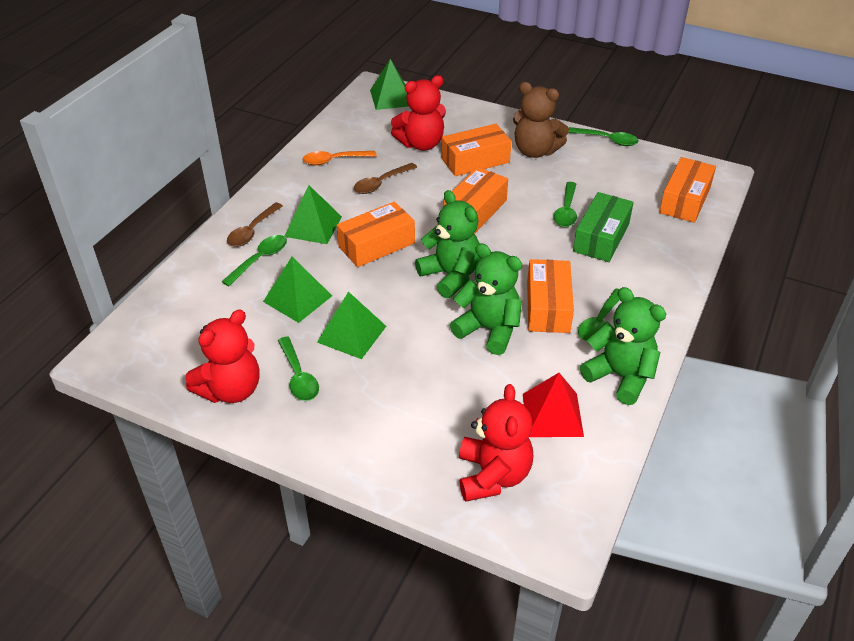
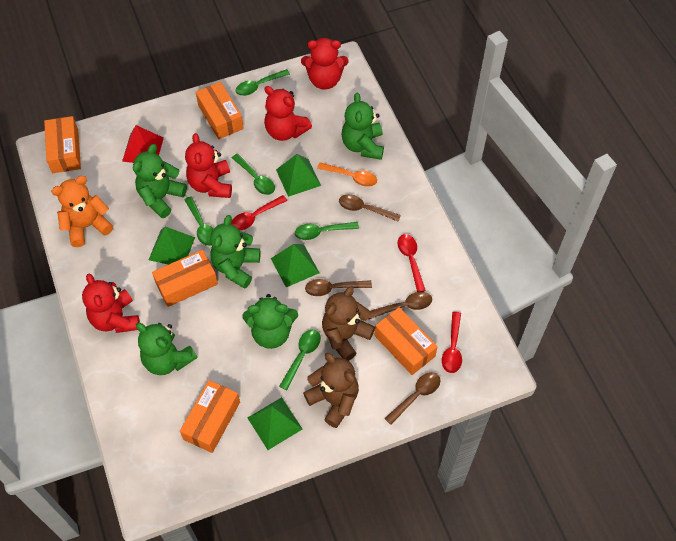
brown spoon: 2 -> 4
brown teddy bear: 1 -> 2
green box: 1 -> 0
green teddy bear: 3 -> 5
orange teddy bear: 0 -> 1
red spoon: 0 -> 3
red teddy bear: 3 -> 4

